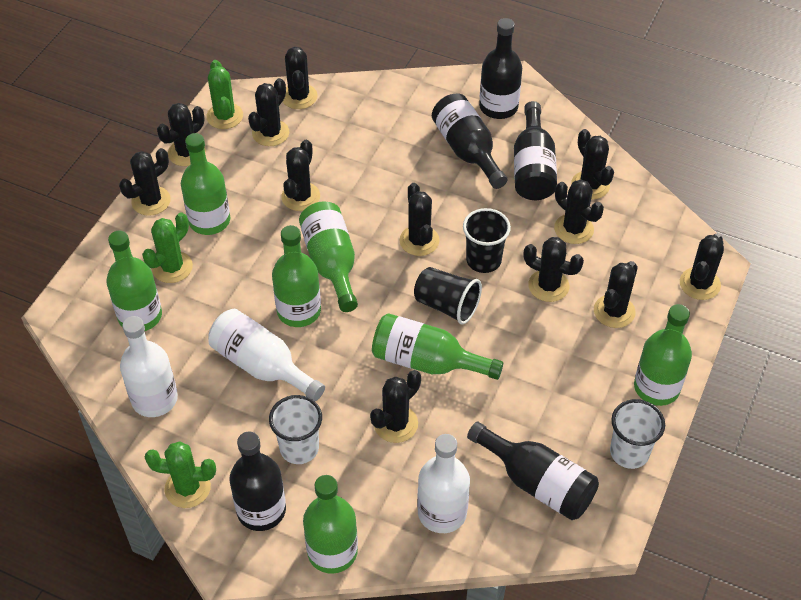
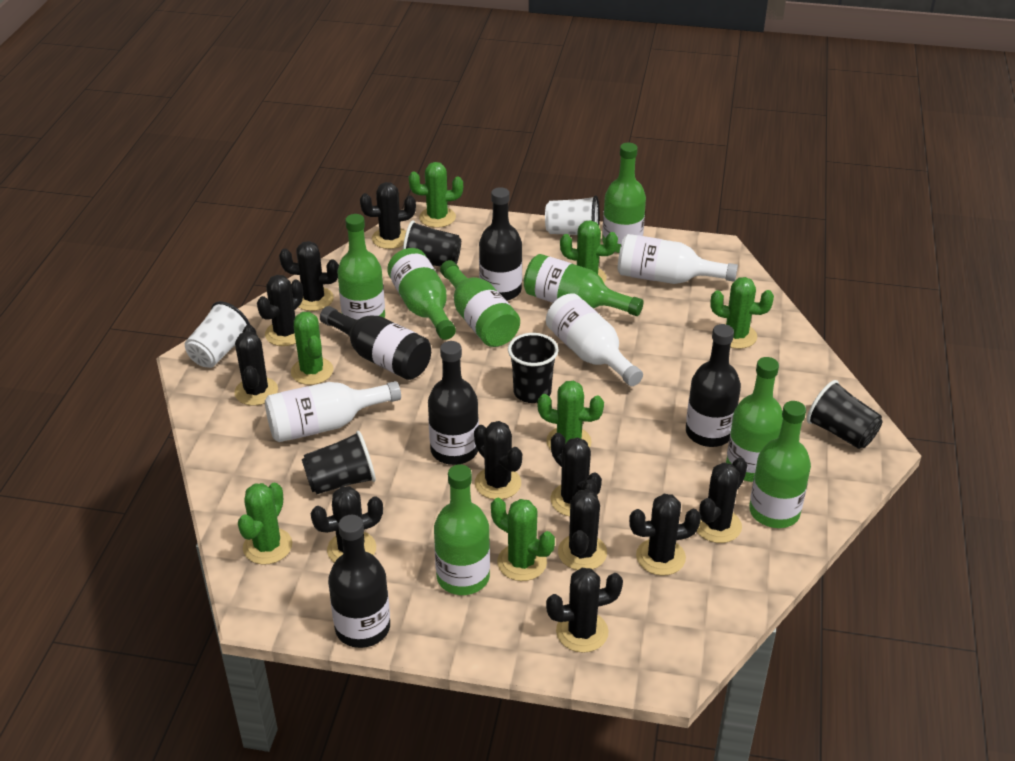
black cactus: 12 -> 11
black cup: 2 -> 4
green bottle: 7 -> 8
green cactus: 3 -> 7

